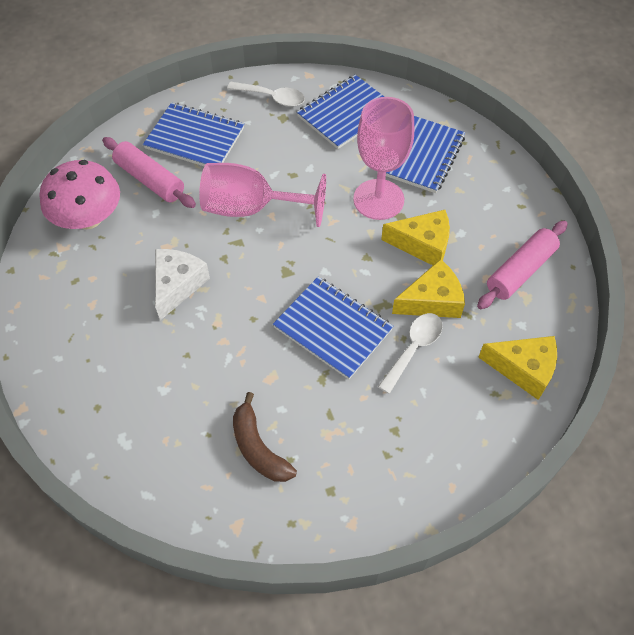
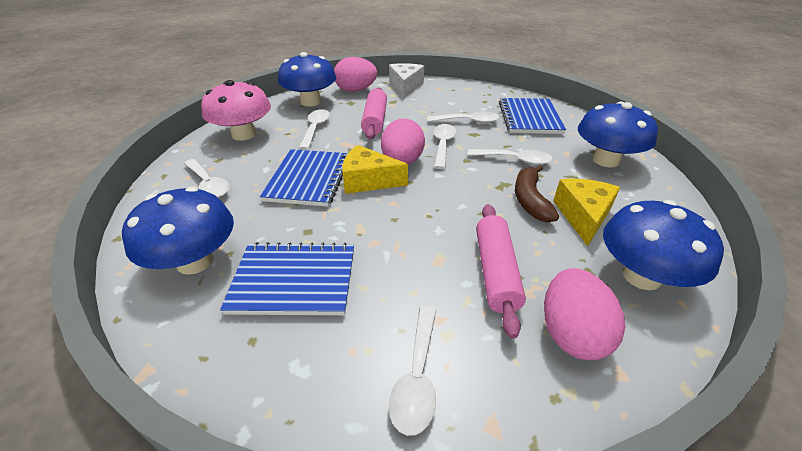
blue mushroom: 0 -> 4
blue notebook: 4 -> 3
pink egg: 0 -> 3
pink goblet: 2 -> 0
white spoon: 2 -> 6
yellow cheese: 3 -> 2

